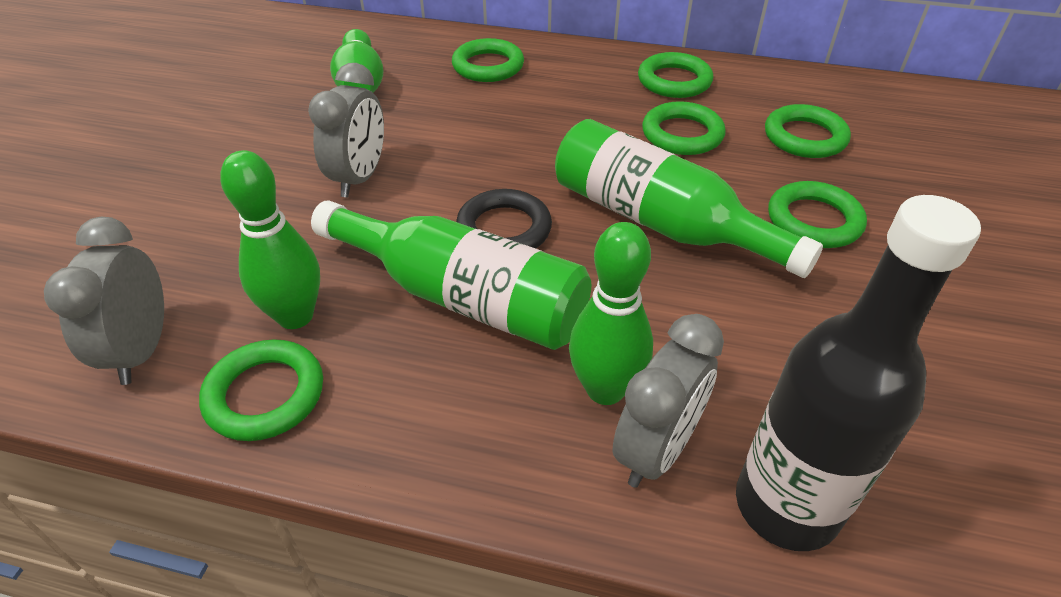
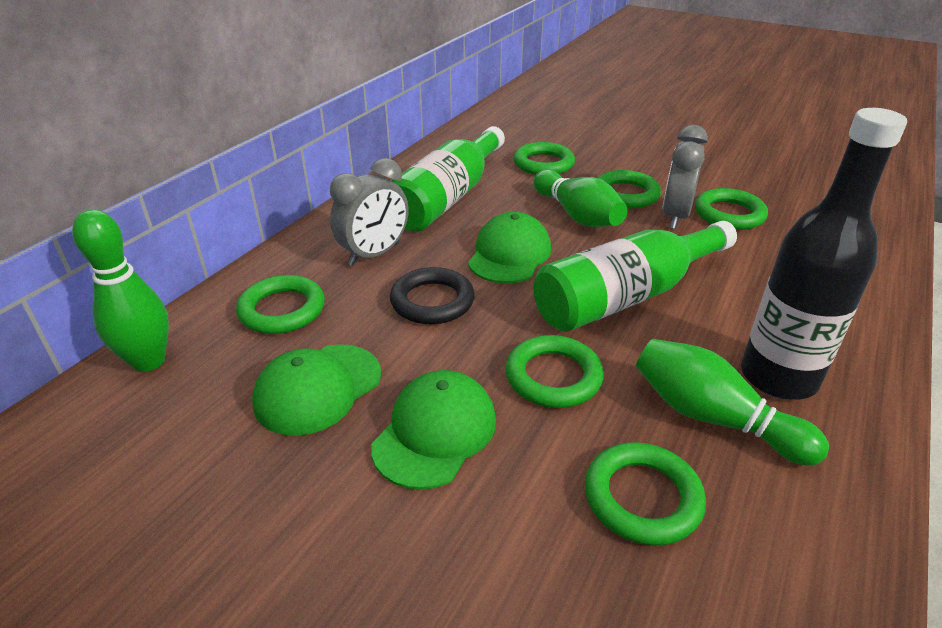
green cap: 0 -> 3
grey clock: 3 -> 2

